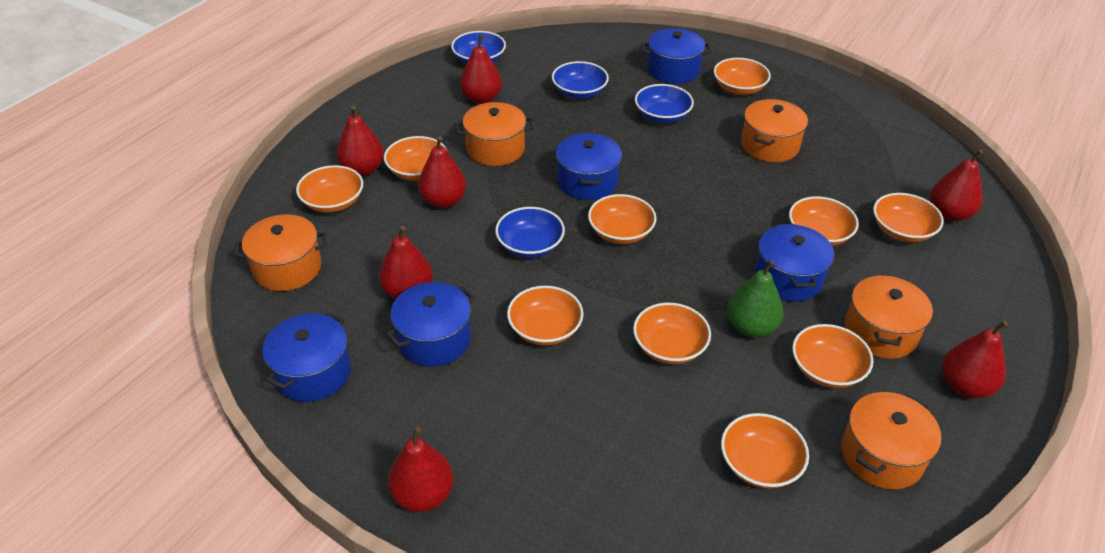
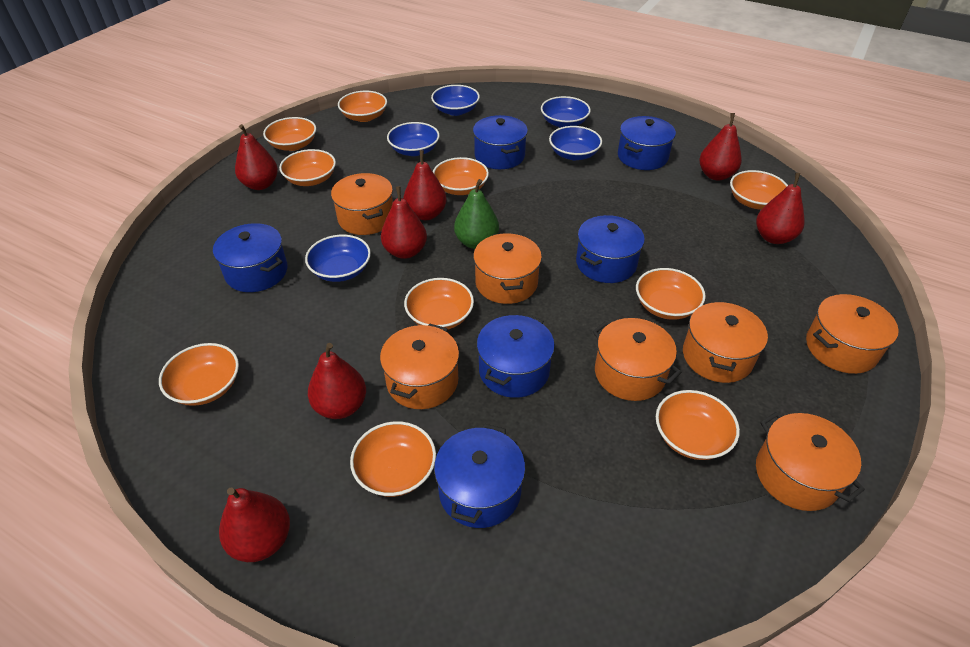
blue bowl: 4 -> 5
blue pot: 5 -> 6
orange pot: 5 -> 7

